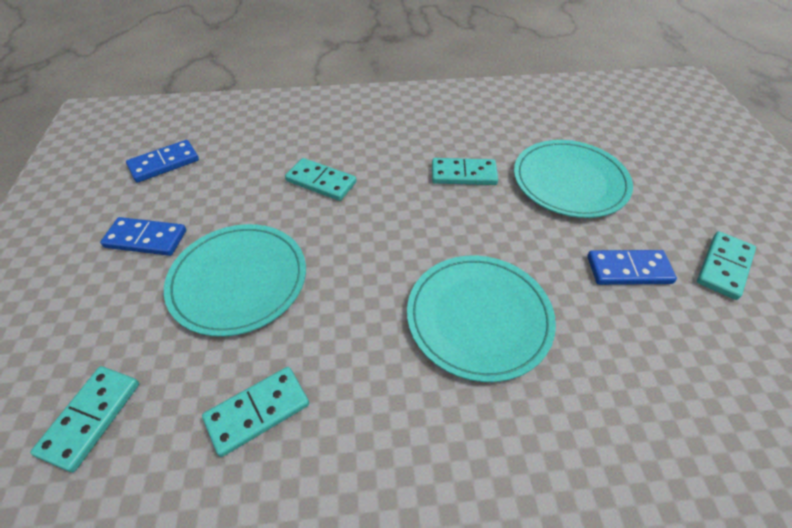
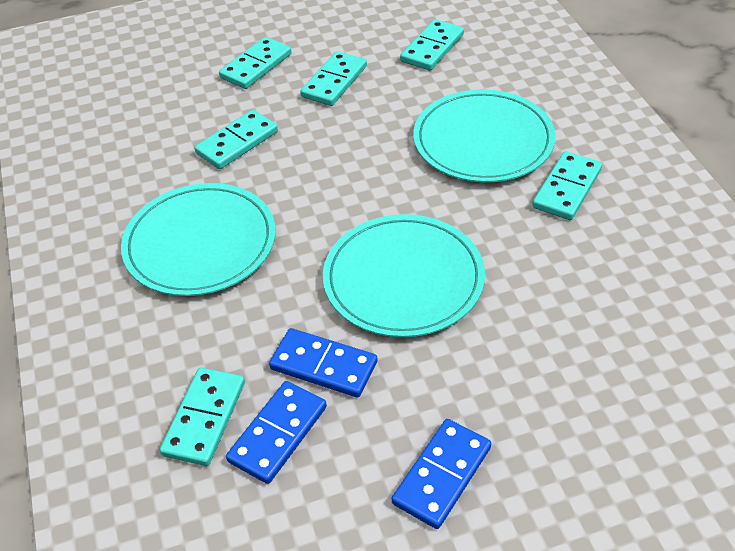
turquoise domino: 5 -> 6

